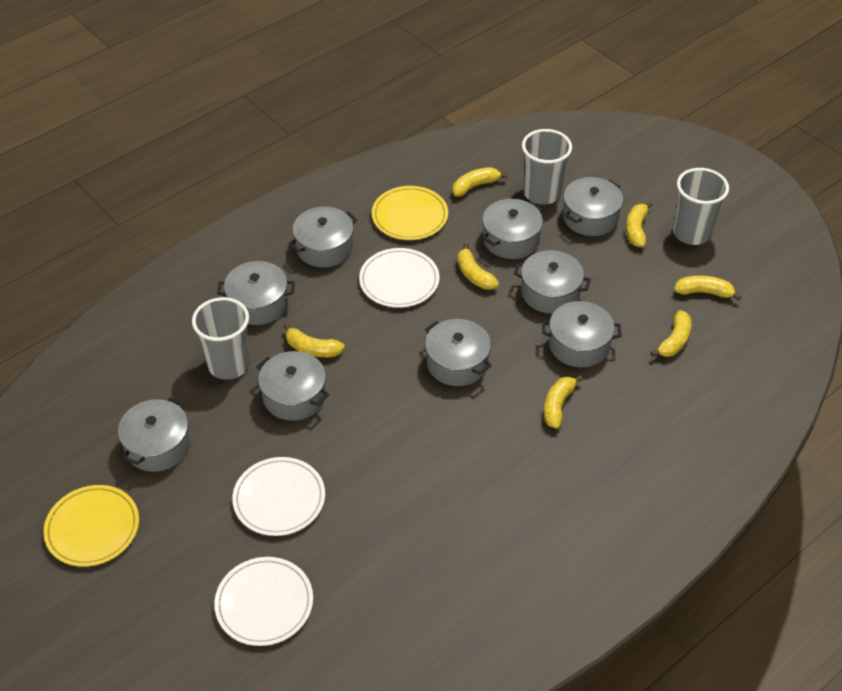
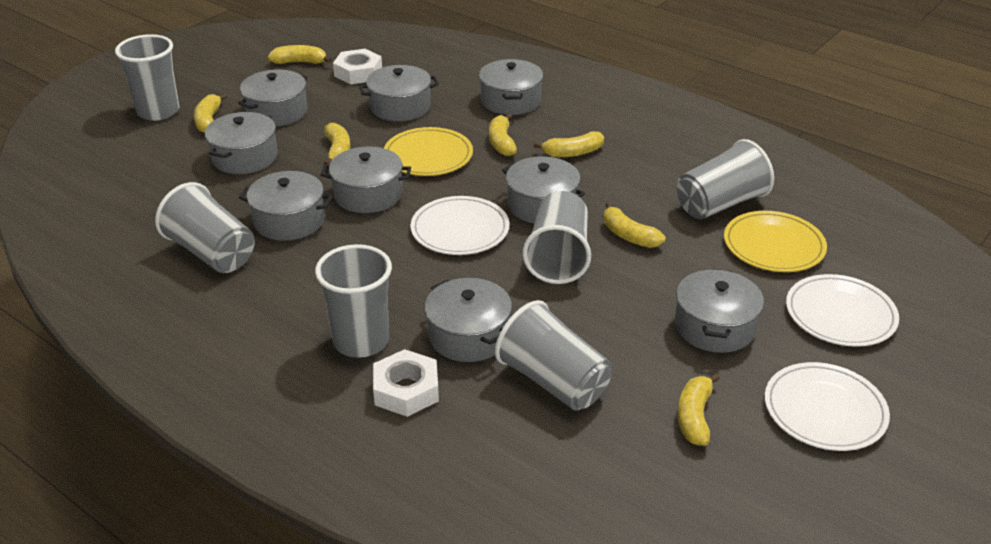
grey cup: 3 -> 6
white nut: 0 -> 2

